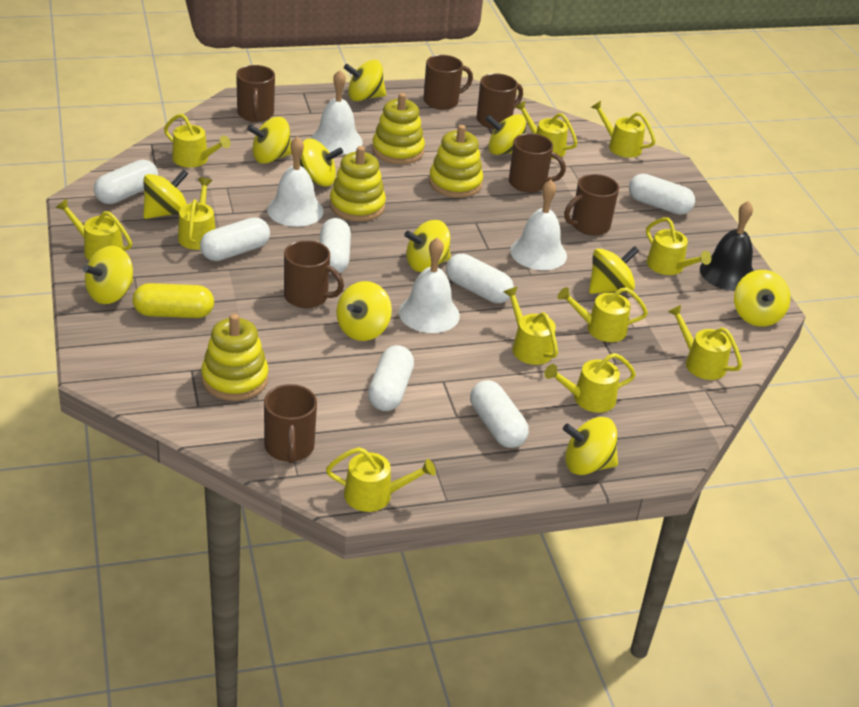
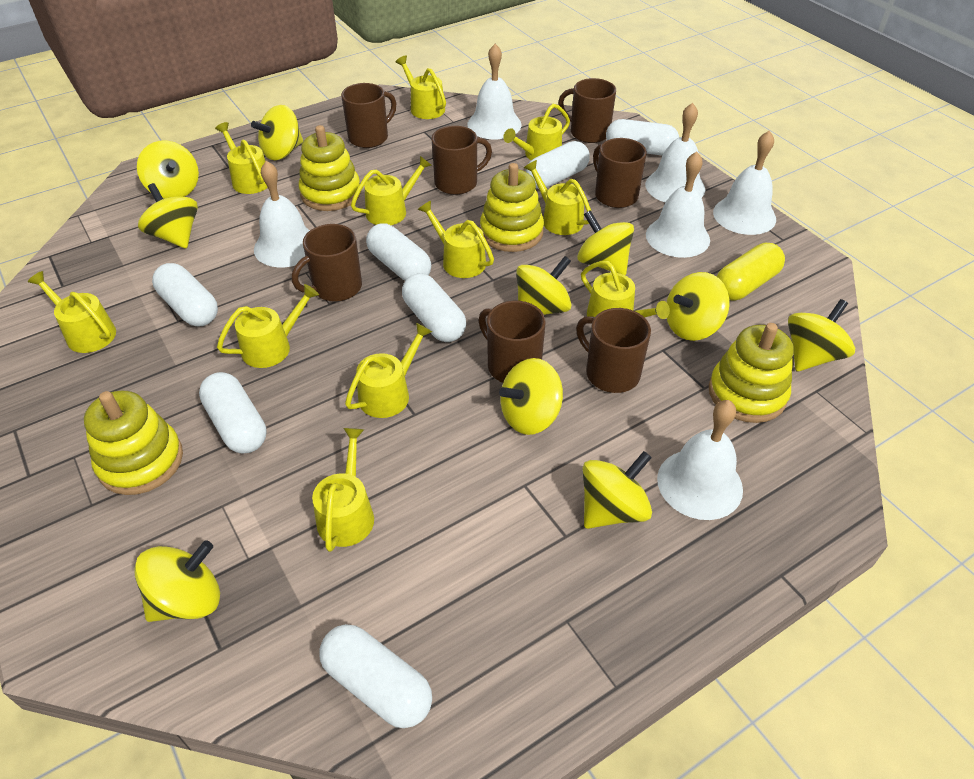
black bell: 1 -> 0
white bell: 4 -> 6
yellow spinning top: 11 -> 10

